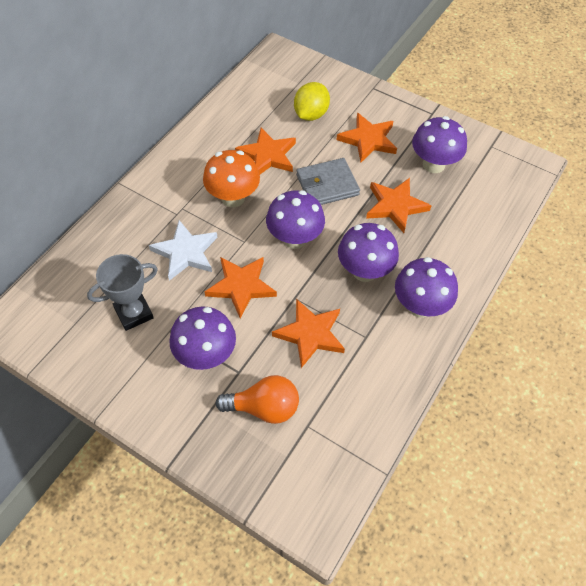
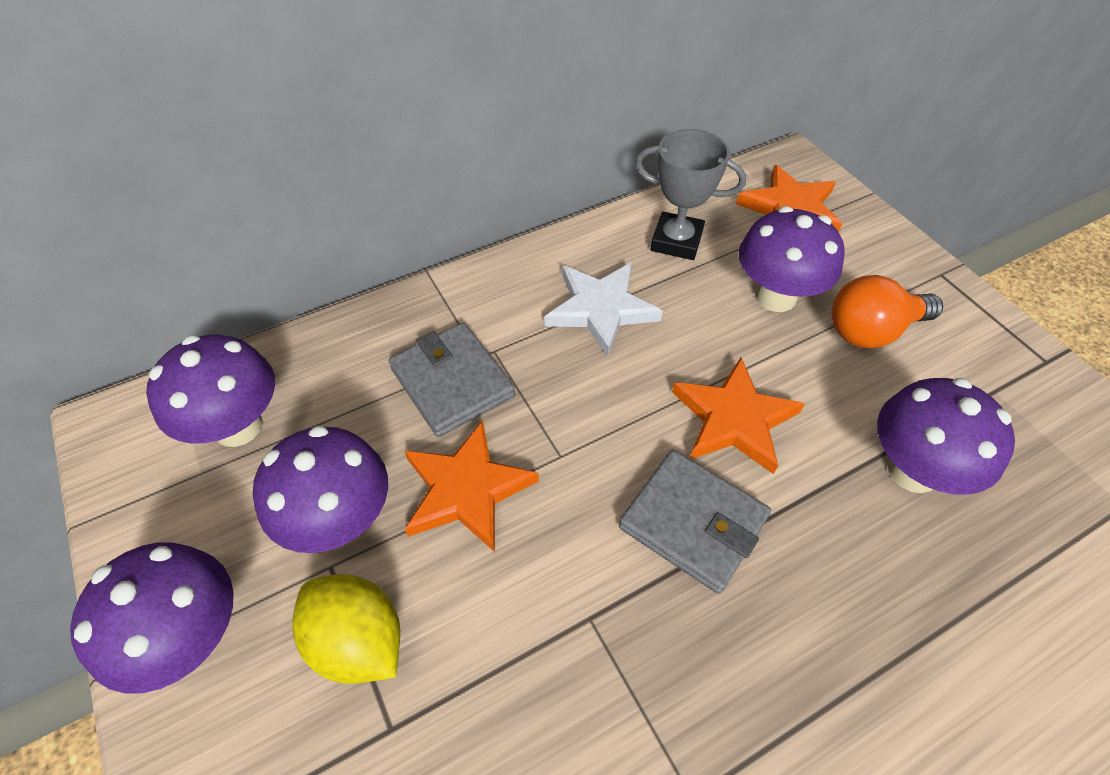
grey wallet: 1 -> 2
orange mushroom: 1 -> 0
orange star: 5 -> 3

